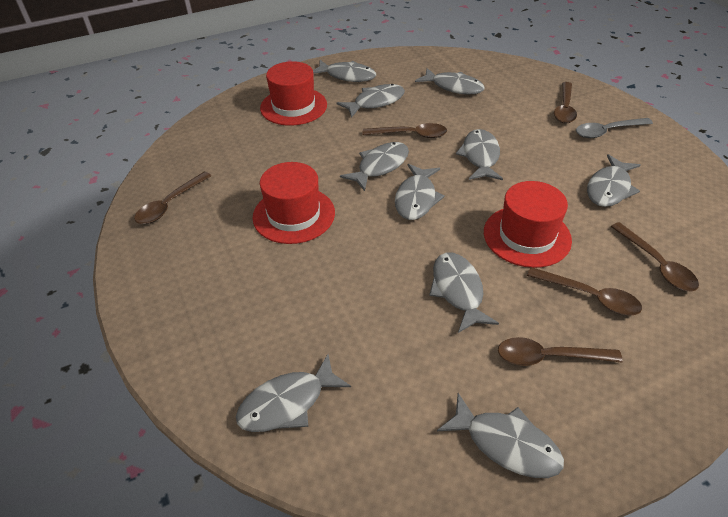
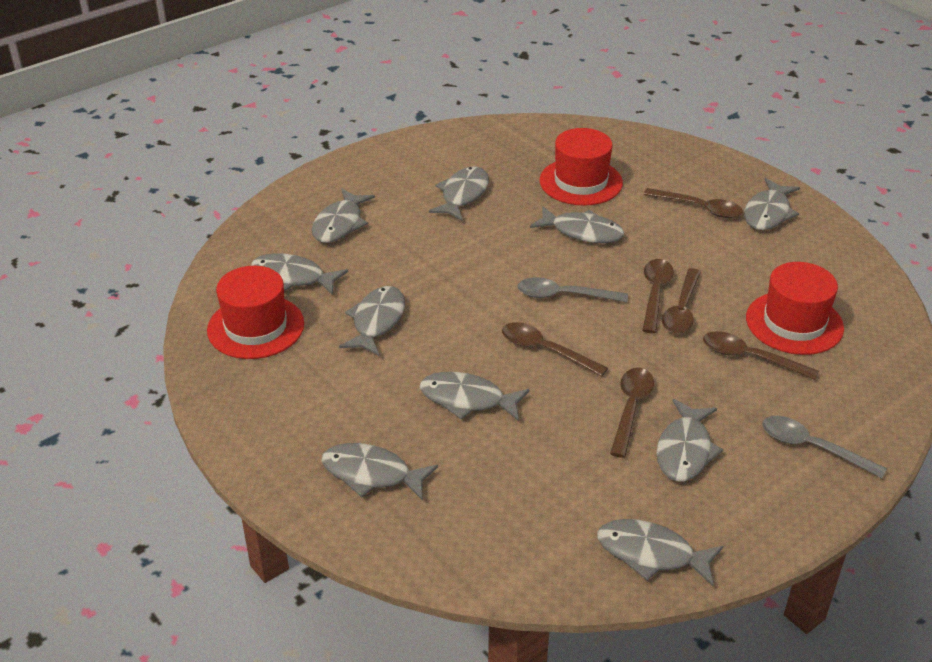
grey spoon: 1 -> 2

